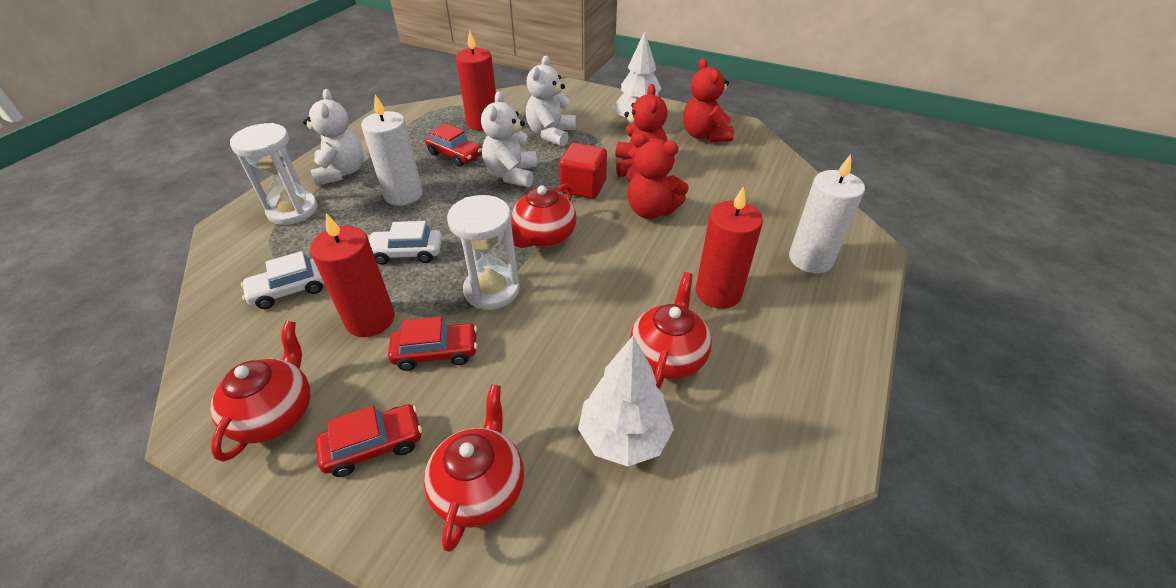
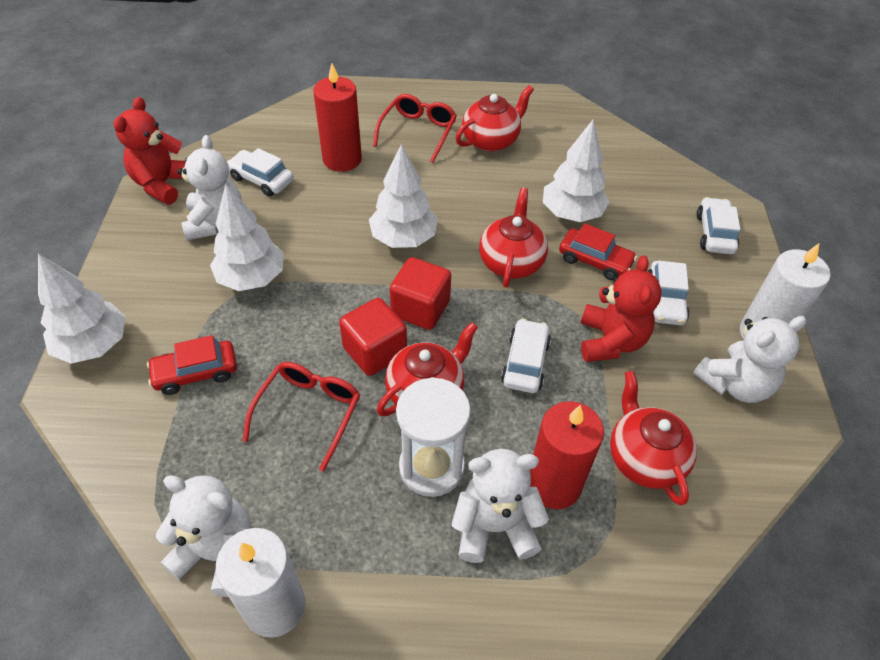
red candle: 3 -> 2
red car: 3 -> 2
red cube: 1 -> 2
red glasses: 0 -> 2
red teddy bear: 3 -> 2
white car: 2 -> 4
white hourglass: 2 -> 1
white teddy bear: 3 -> 4
white tree: 2 -> 4

